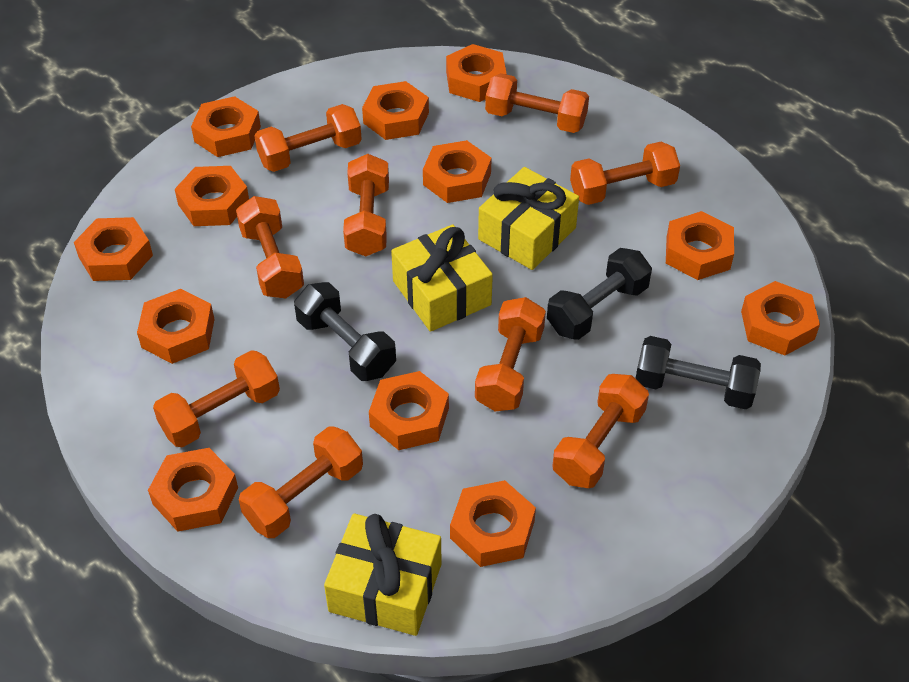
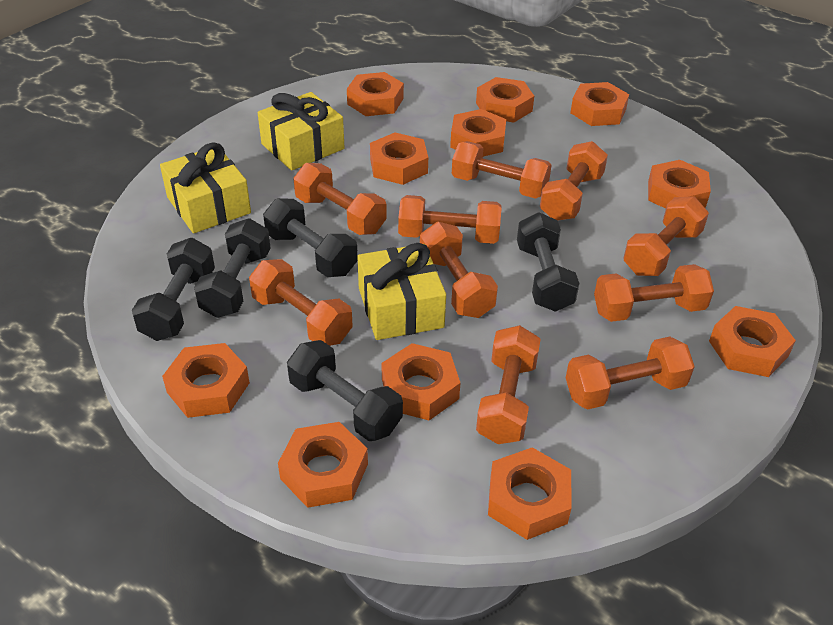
black dumbbell: 3 -> 5
orange dumbbell: 9 -> 10
orange nut: 12 -> 11

